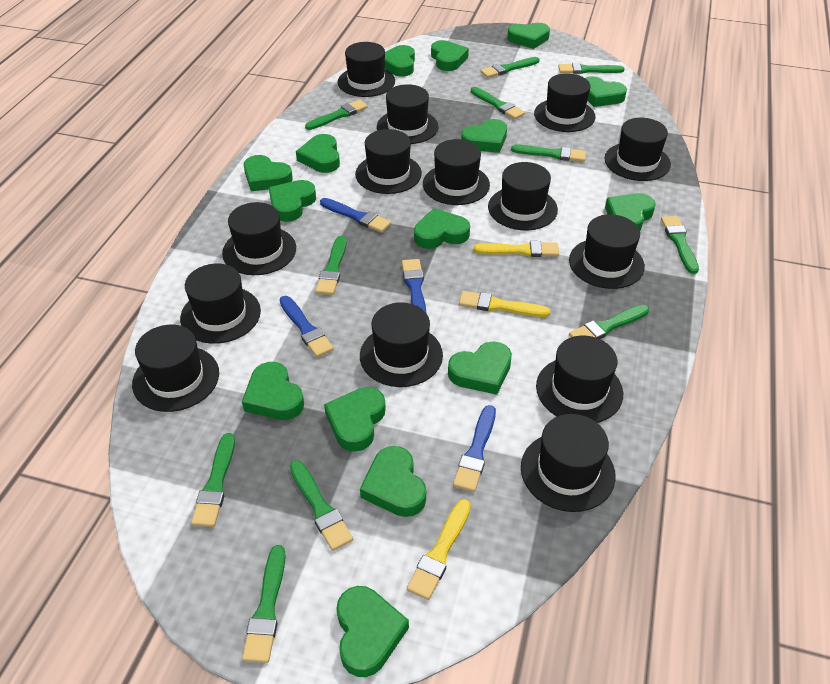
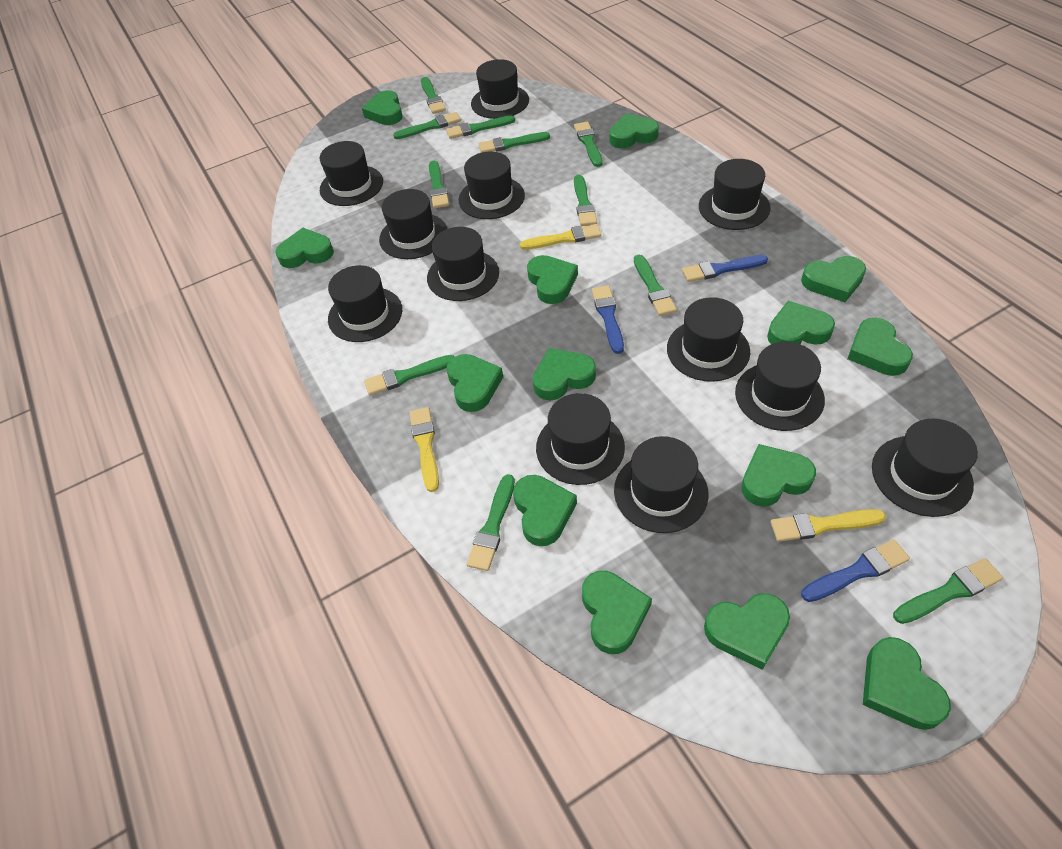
black hat: 14 -> 12
blue brush: 4 -> 3
green heart: 15 -> 14

